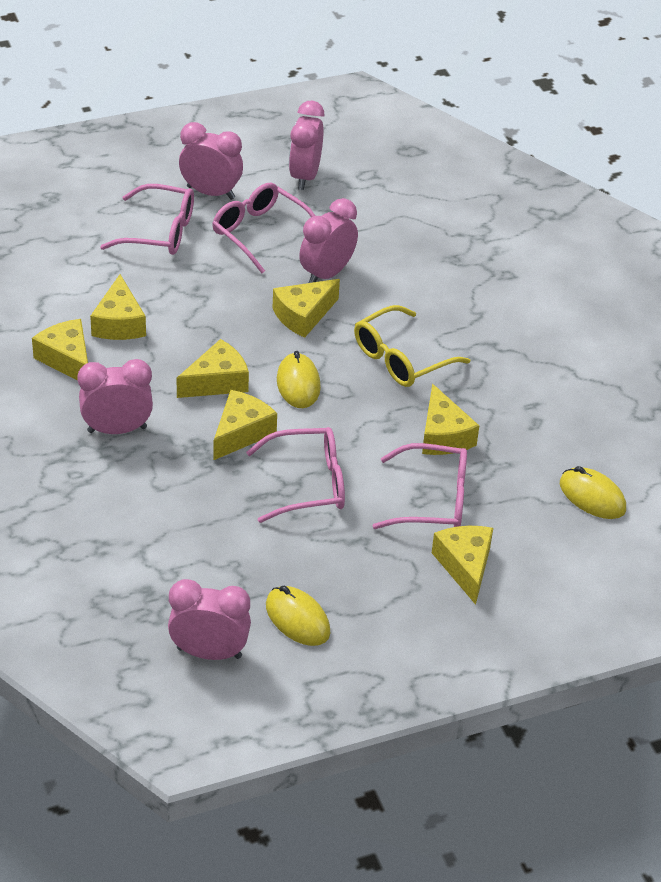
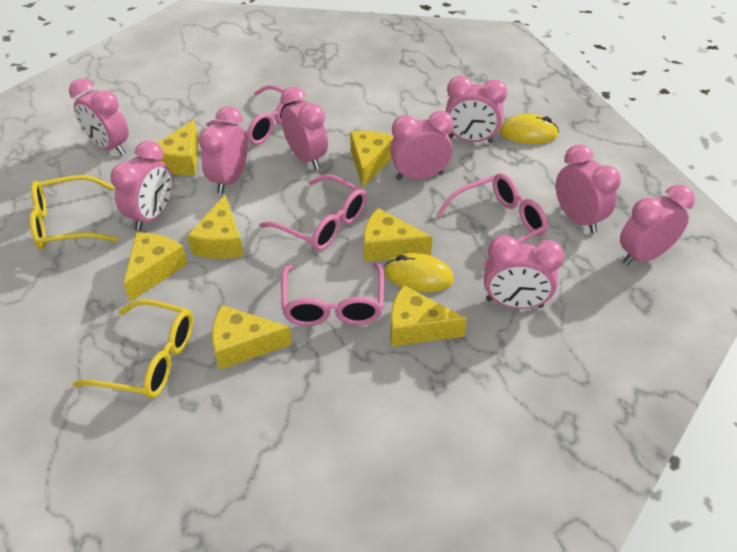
pink clock: 5 -> 9
yellow glasses: 1 -> 2
yellow mouse: 3 -> 2

